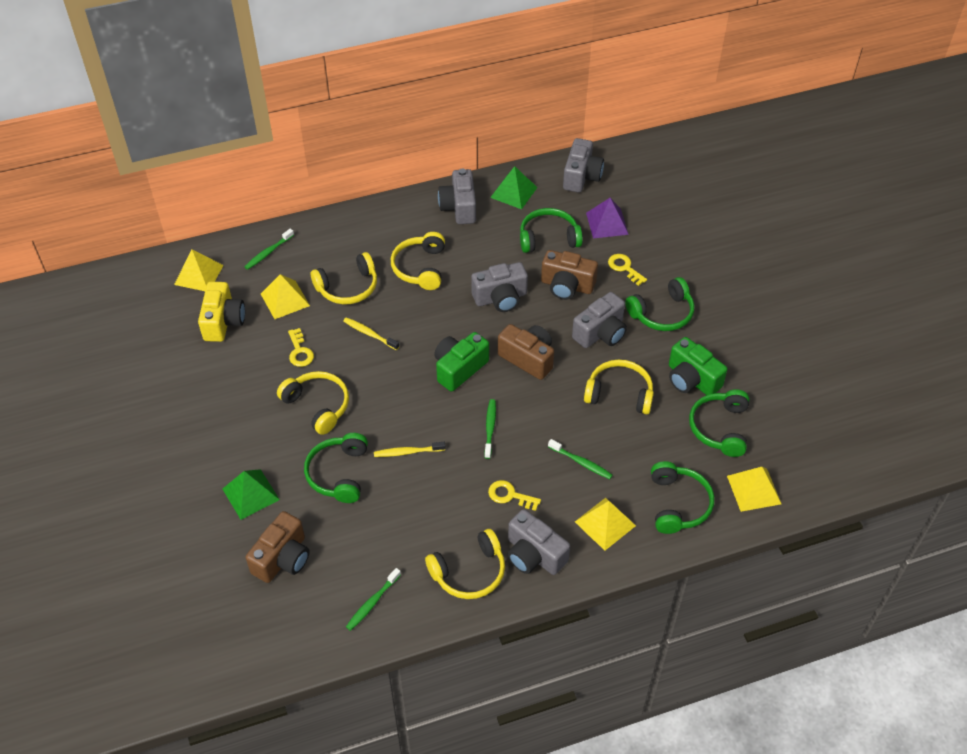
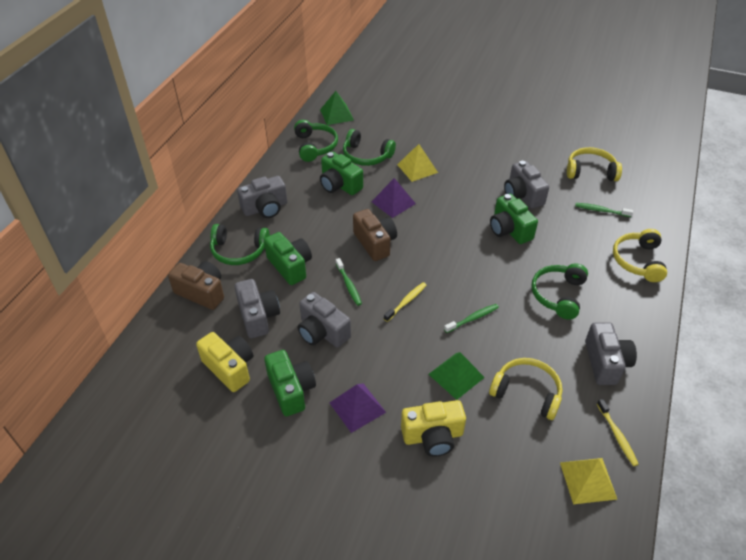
brown camera: 3 -> 2
green camera: 2 -> 4
green headphones: 5 -> 4
green toothbrush: 4 -> 3
purple pyramid: 1 -> 2
yellow camera: 1 -> 2
yellow headphones: 5 -> 3
yellow key: 3 -> 0
yellow pyramid: 4 -> 2

